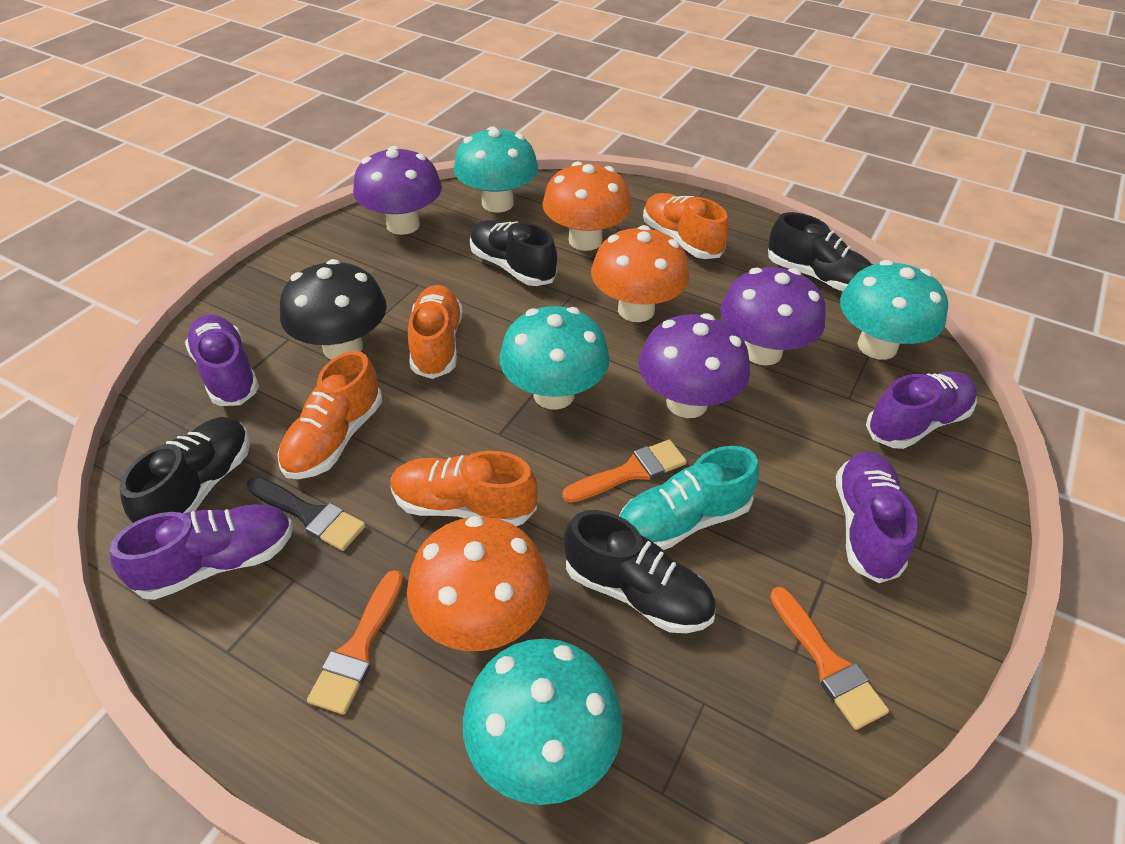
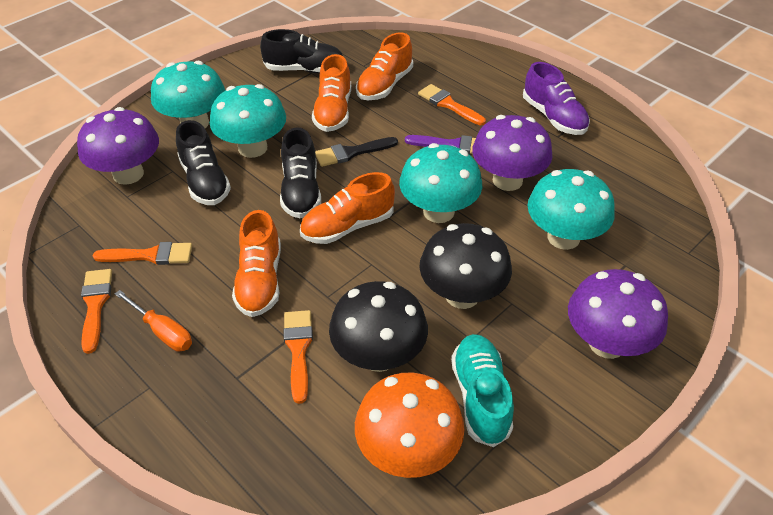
black mushroom: 1 -> 2
black shoe: 4 -> 3
orange brush: 3 -> 4
orange mushroom: 3 -> 1
orange screwdriver: 0 -> 1
purple brush: 0 -> 1
purple shoe: 4 -> 1

